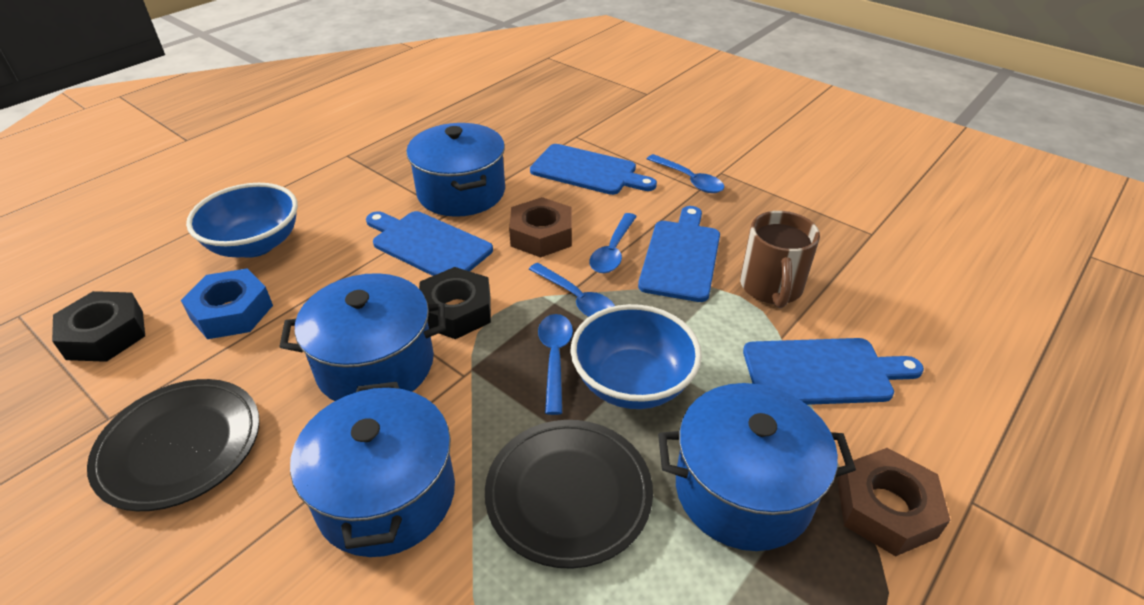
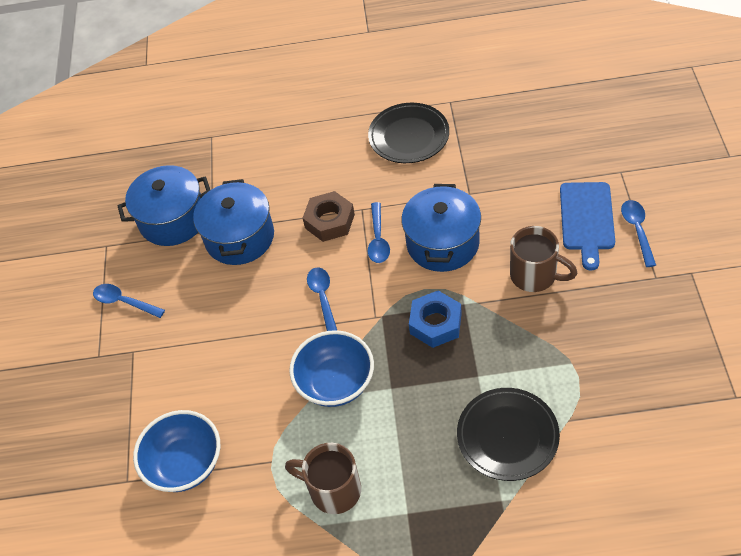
black nut: 2 -> 0
blue cutting board: 4 -> 1
blue pot: 4 -> 3
brown mug: 1 -> 2
brown nut: 2 -> 1

